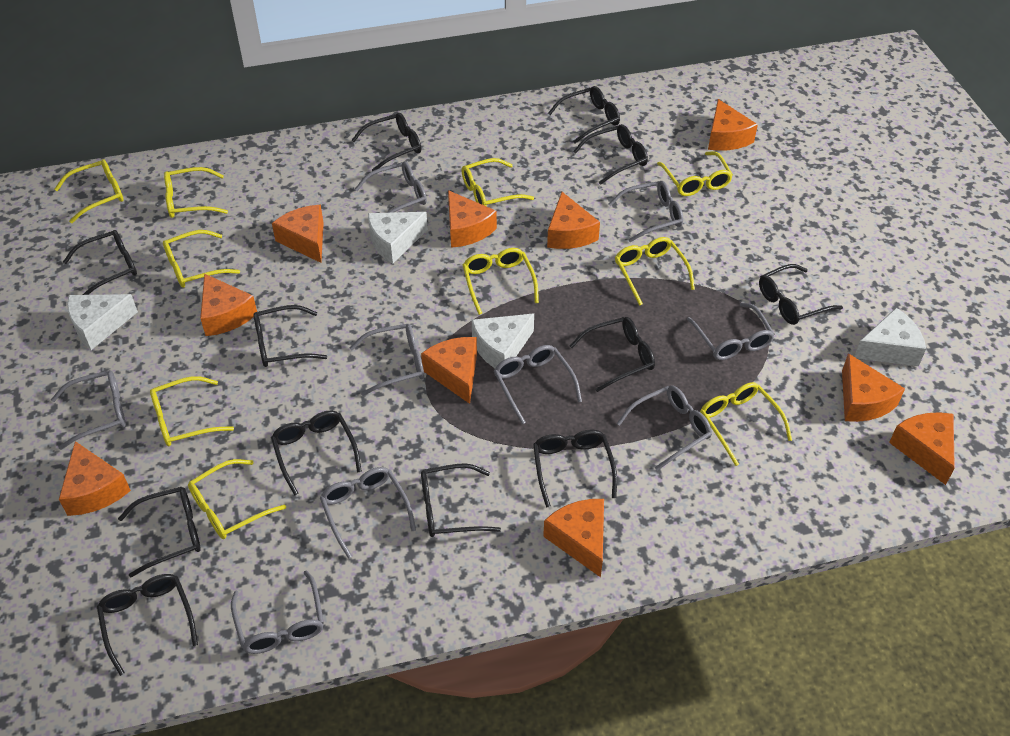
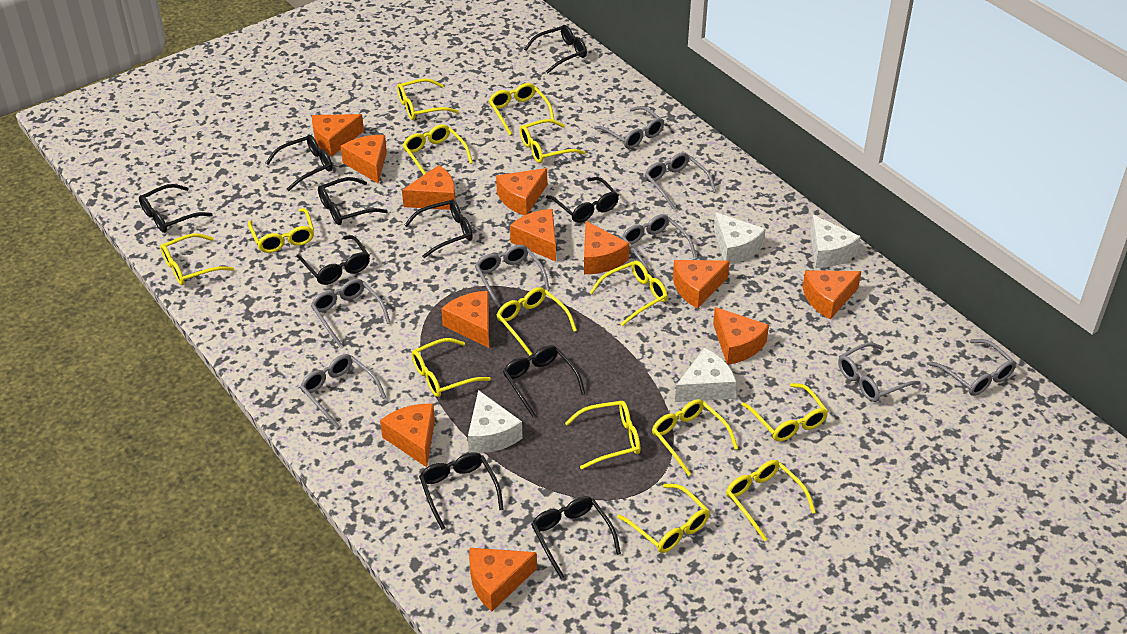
black glasses: 12 -> 10
grey glasses: 9 -> 8
orange cheese: 10 -> 12
yellow glasses: 10 -> 14

